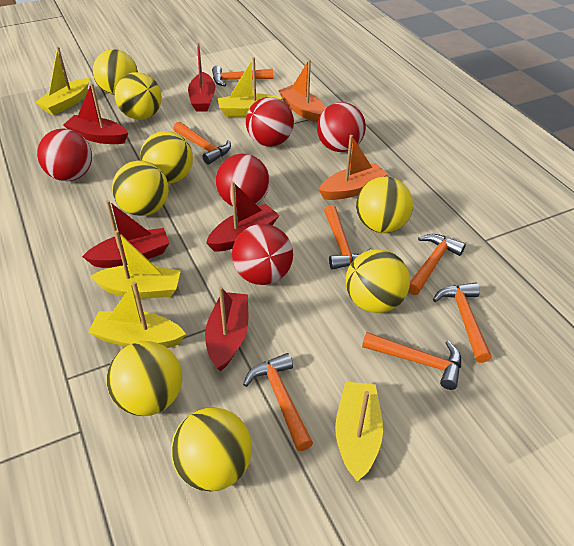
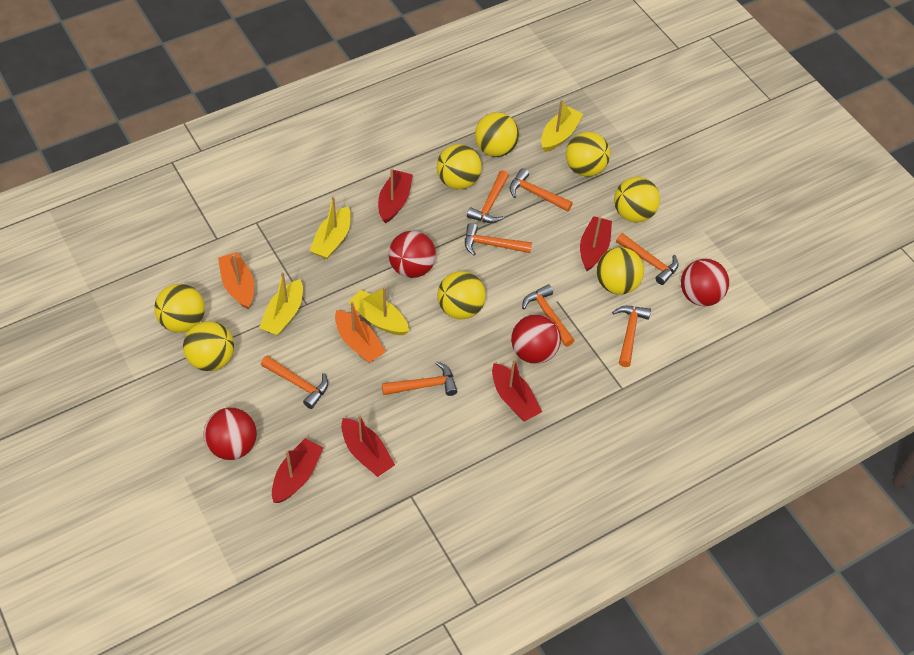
orange hammer: 7 -> 8
red ball: 5 -> 4
yellow boat: 5 -> 4

